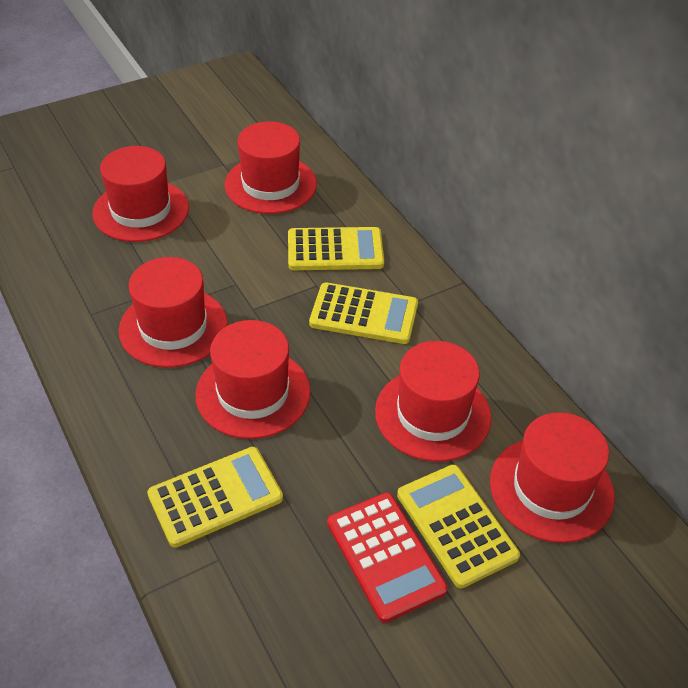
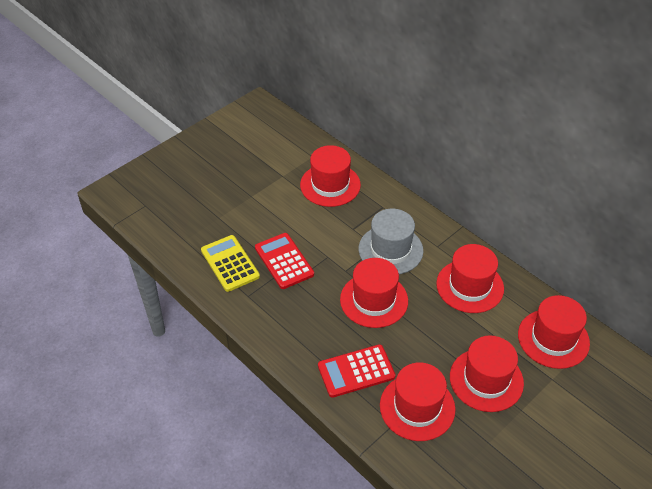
grey hat: 0 -> 1
red calculator: 1 -> 2
yellow calculator: 4 -> 1

